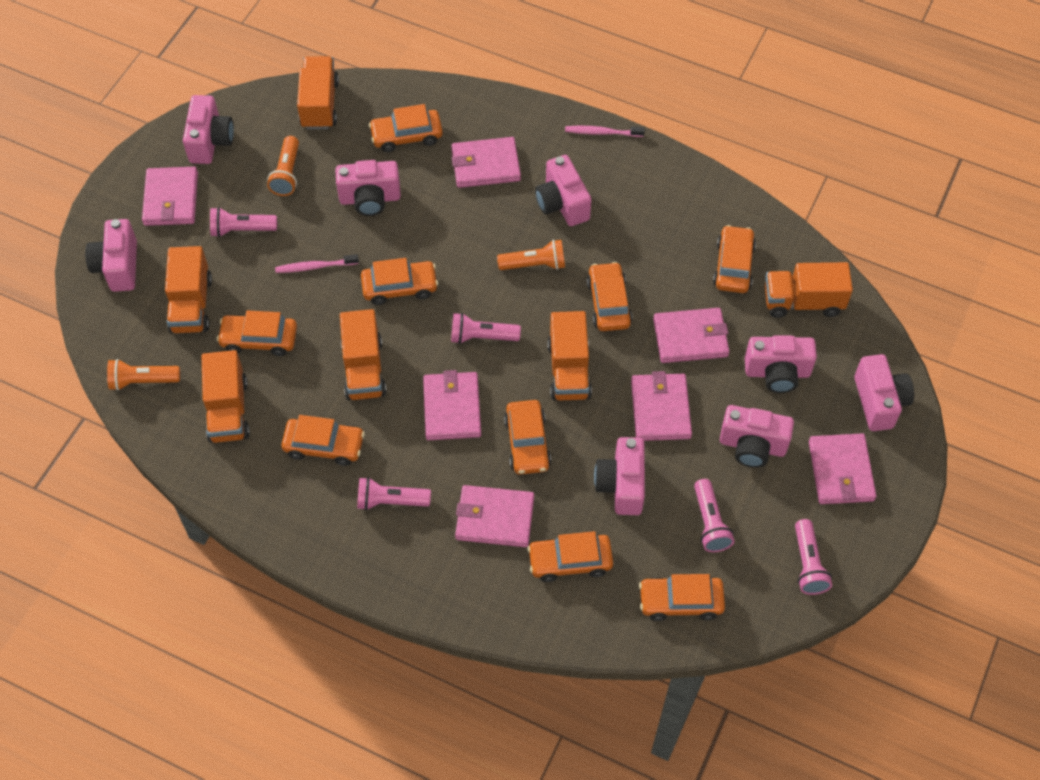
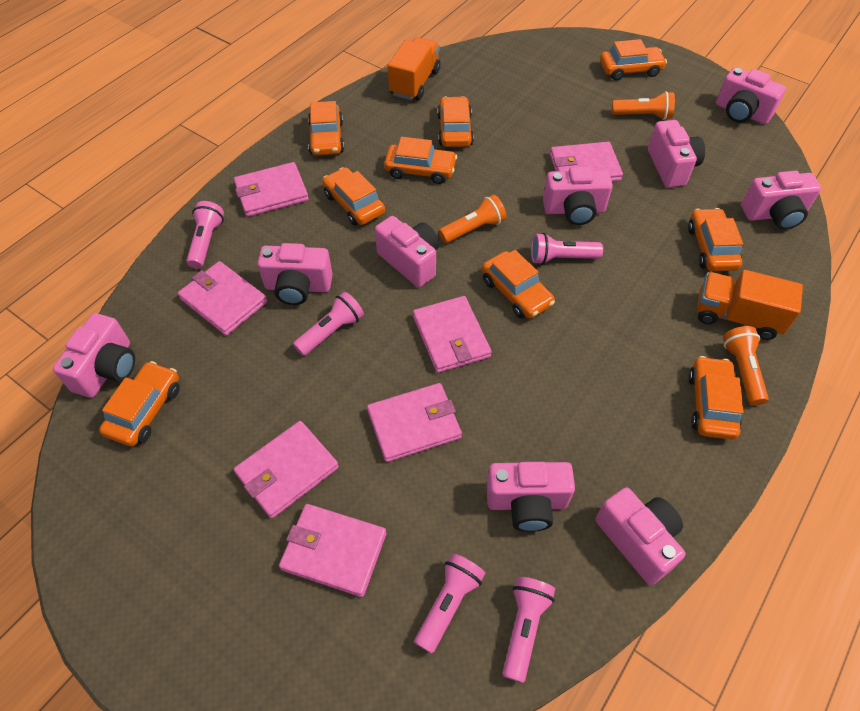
orange truck: 6 -> 2
pink camera: 8 -> 9
pink toothbrush: 2 -> 0

